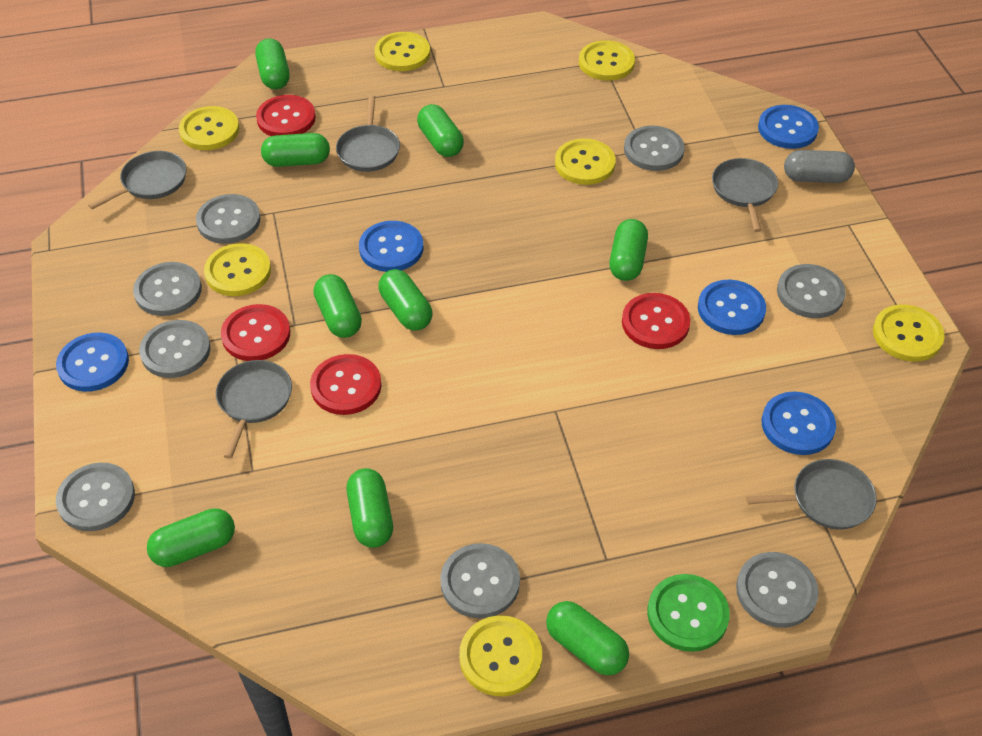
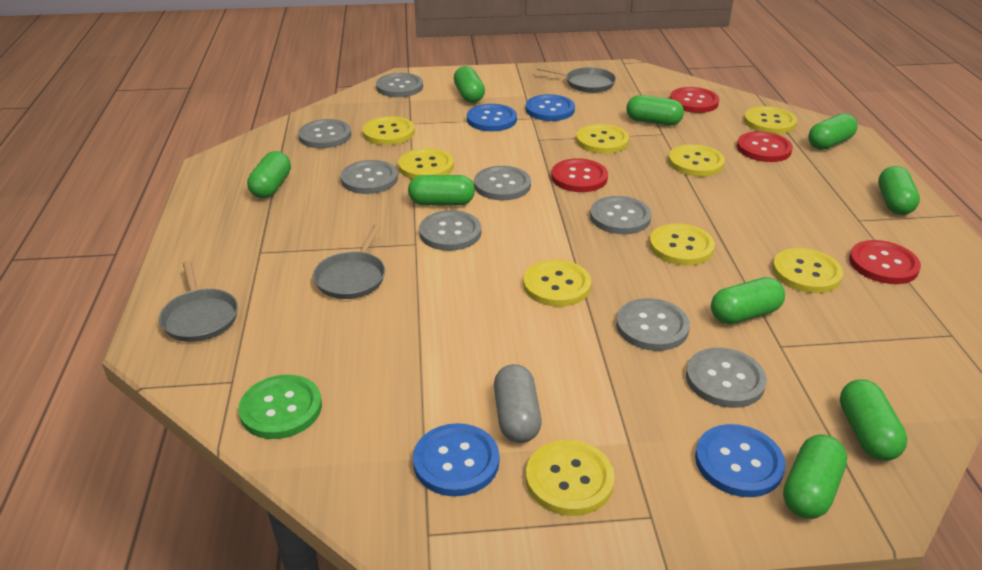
blue button: 5 -> 4
grey pan: 5 -> 3
yellow button: 7 -> 9

